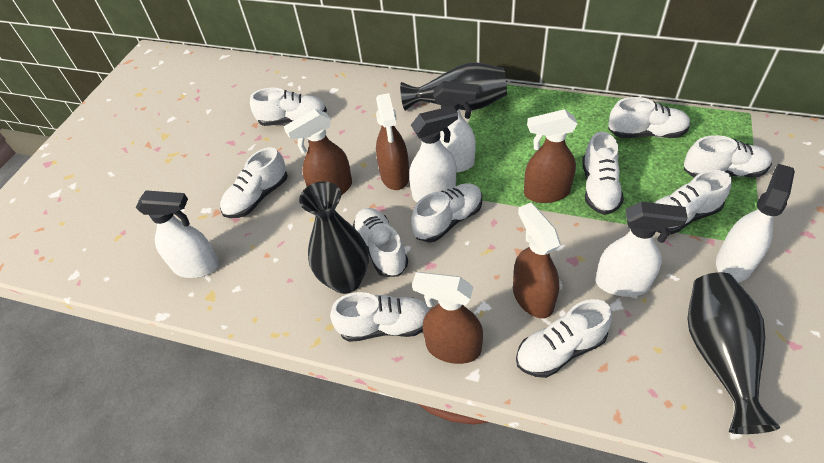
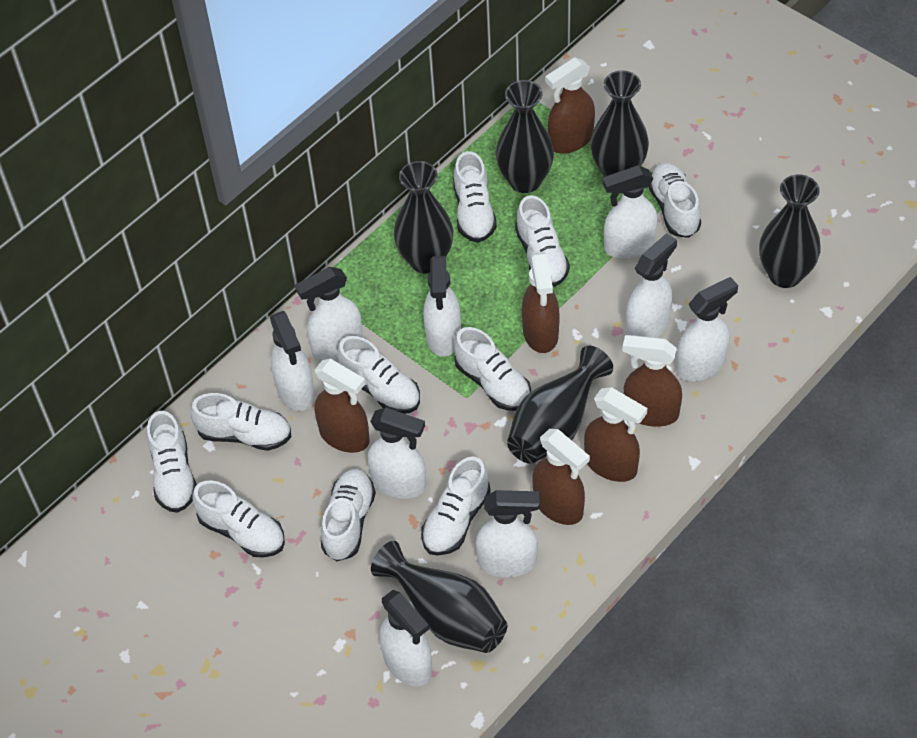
black vase: 3 -> 6
brown spray bottle: 5 -> 6
white spray bottle: 5 -> 9

